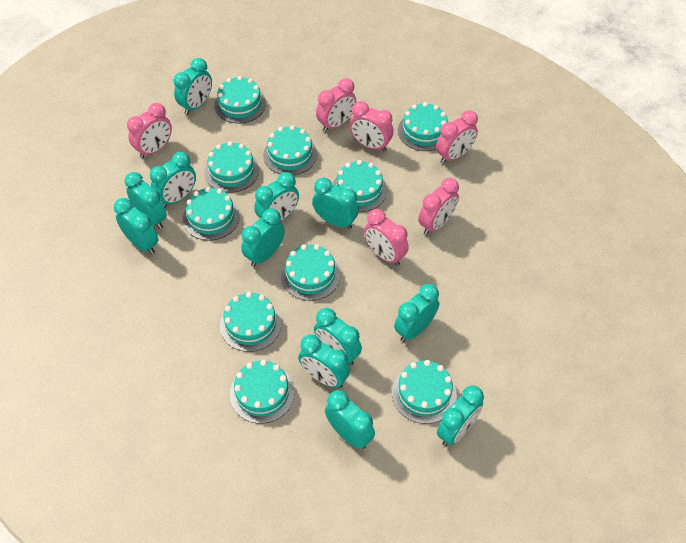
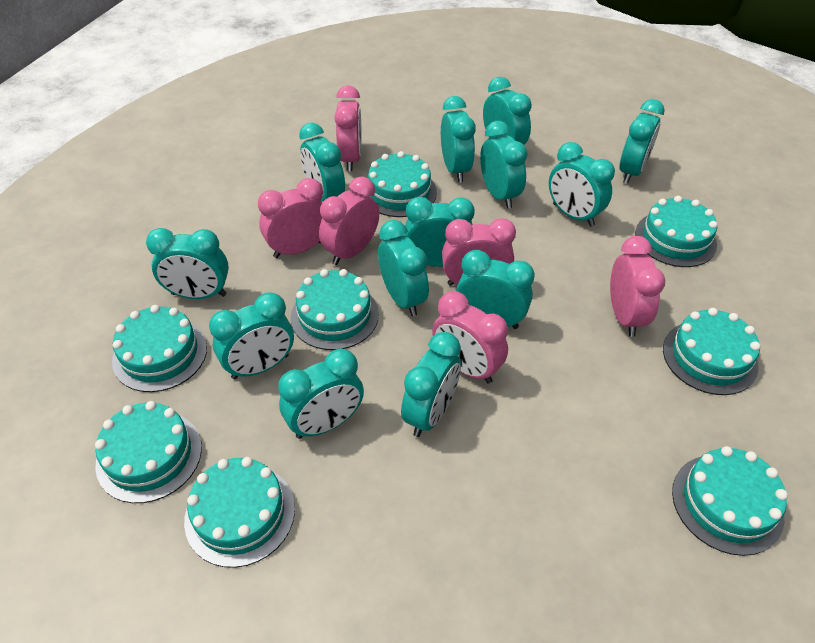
turquoise cake: 10 -> 8
turquoise clock: 12 -> 13

